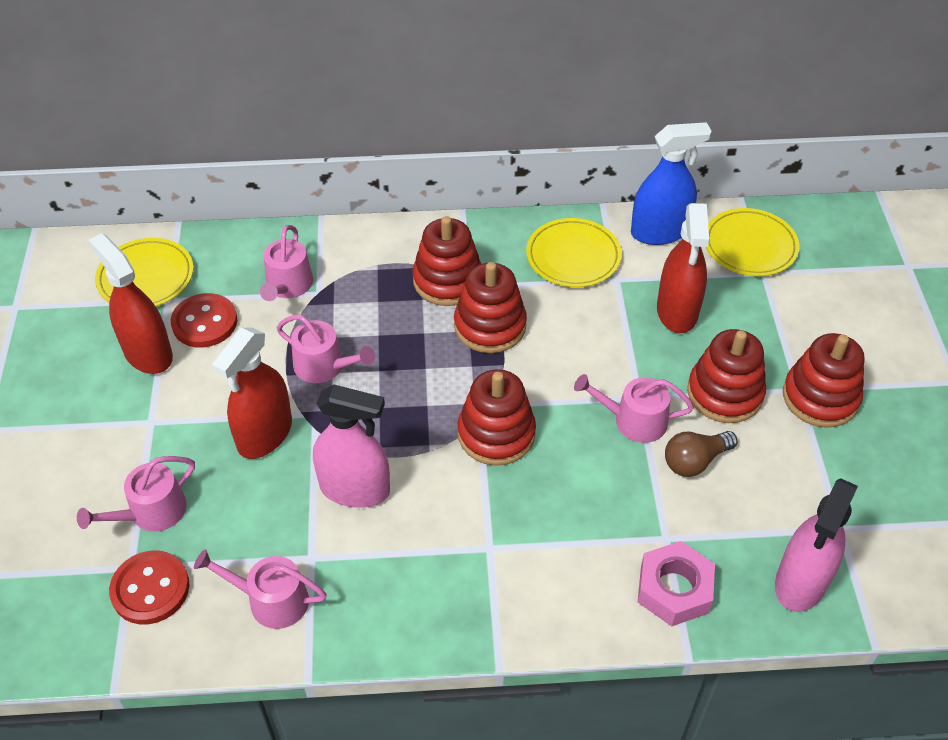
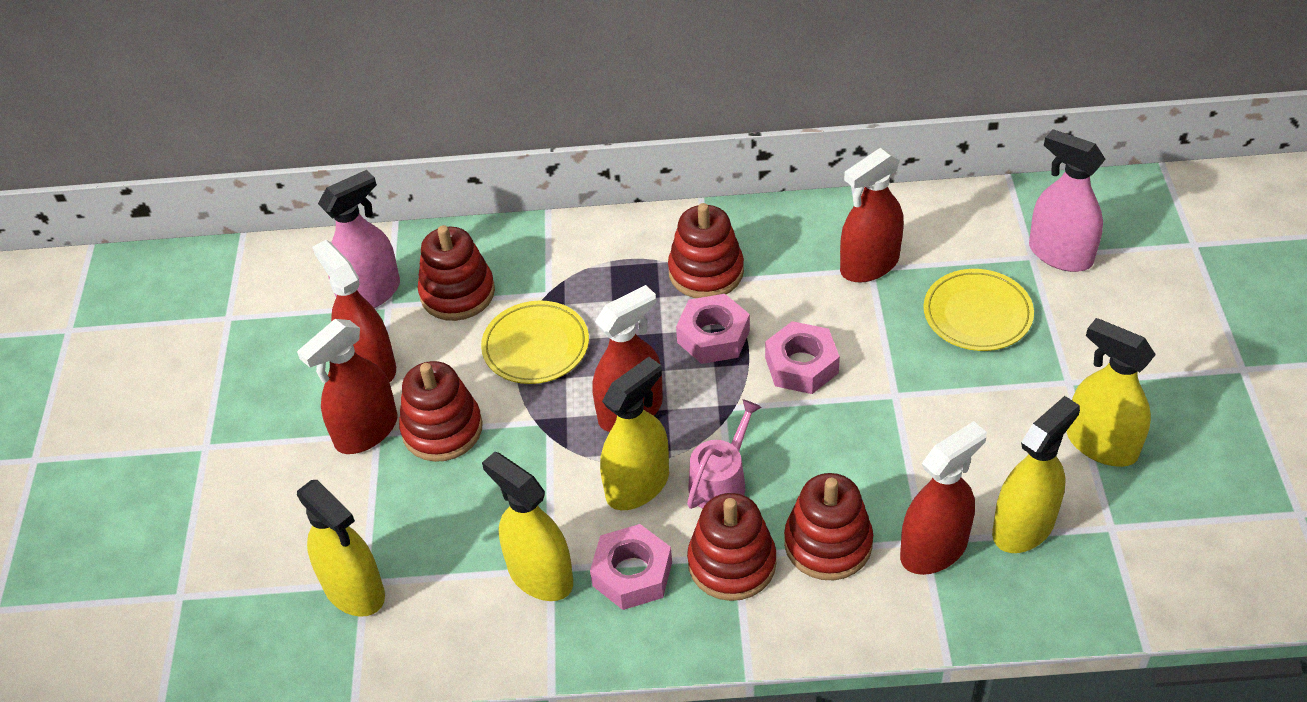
blue spray bottle: 1 -> 0
brown light bulb: 1 -> 0
pink nut: 1 -> 3
pink watering can: 5 -> 1
red button: 2 -> 0
red spray bottle: 3 -> 5
yellow plate: 3 -> 2
yellow spray bottle: 0 -> 5

